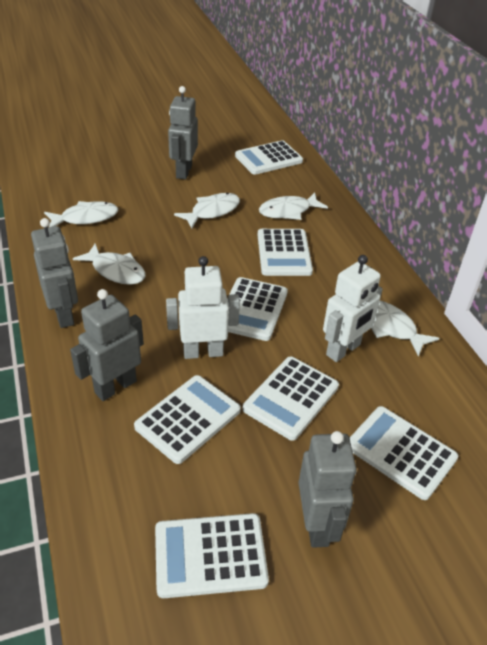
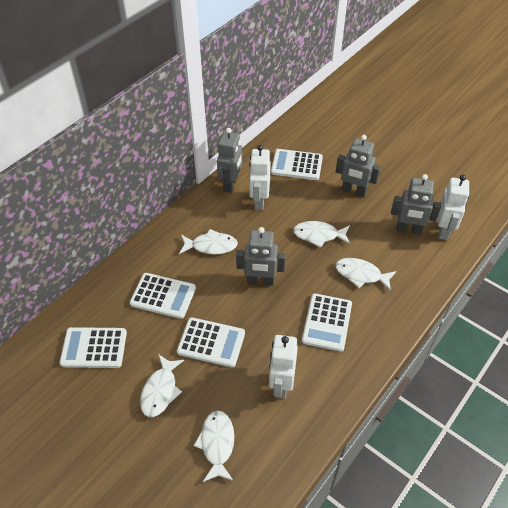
white calculator: 7 -> 5
white robot: 2 -> 3

